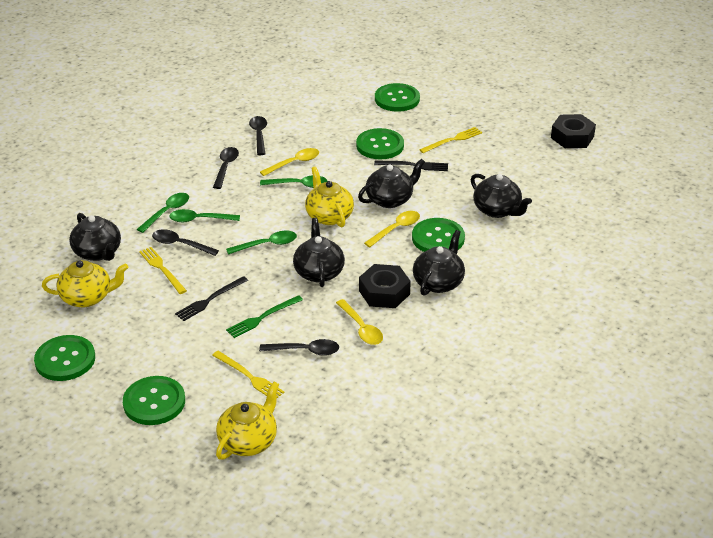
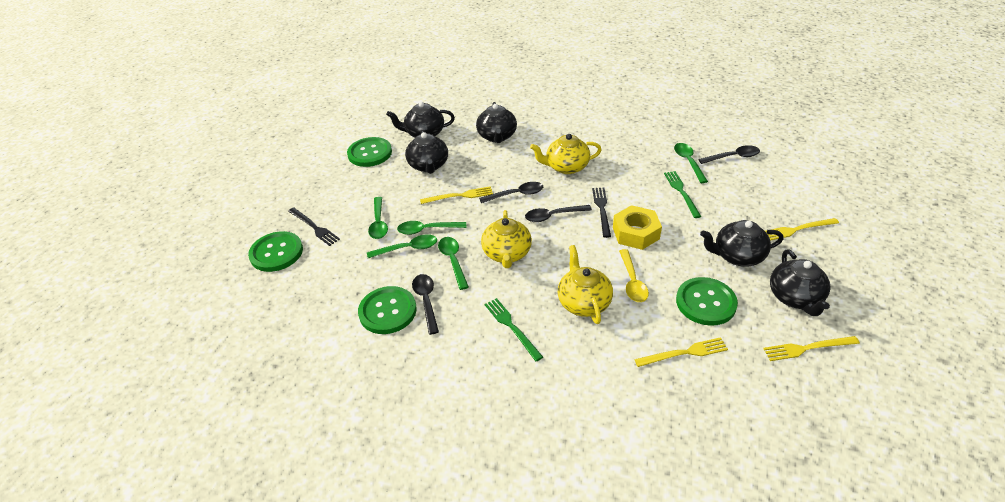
black nut: 2 -> 0
green button: 5 -> 4
green fork: 1 -> 2
green spoon: 4 -> 5
yellow fork: 3 -> 4
yellow nut: 0 -> 1
yellow spoon: 3 -> 1

